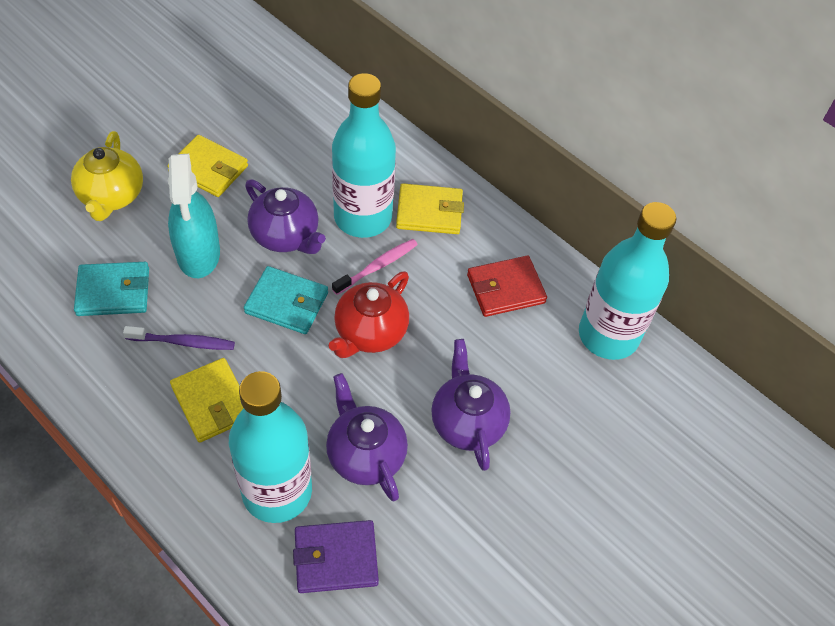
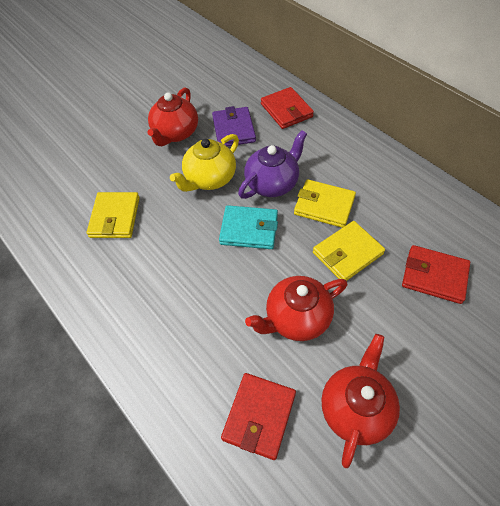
pink toothbrush: 1 -> 0
purple teapot: 3 -> 1
purple toothbrush: 1 -> 0
red teapot: 1 -> 3
red wallet: 1 -> 3
turquoise bottle: 3 -> 0
turquoise spray bottle: 1 -> 0
turquoise wallet: 2 -> 1

